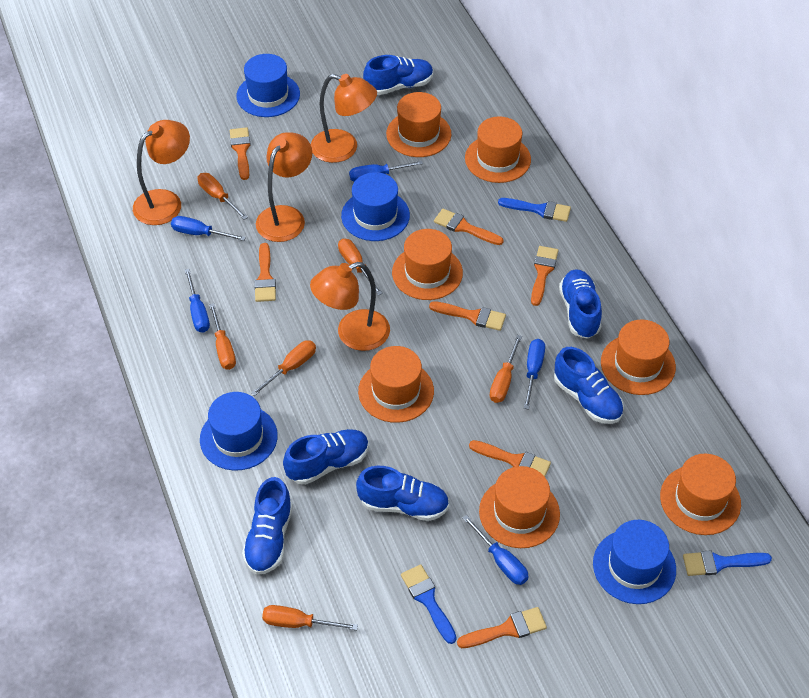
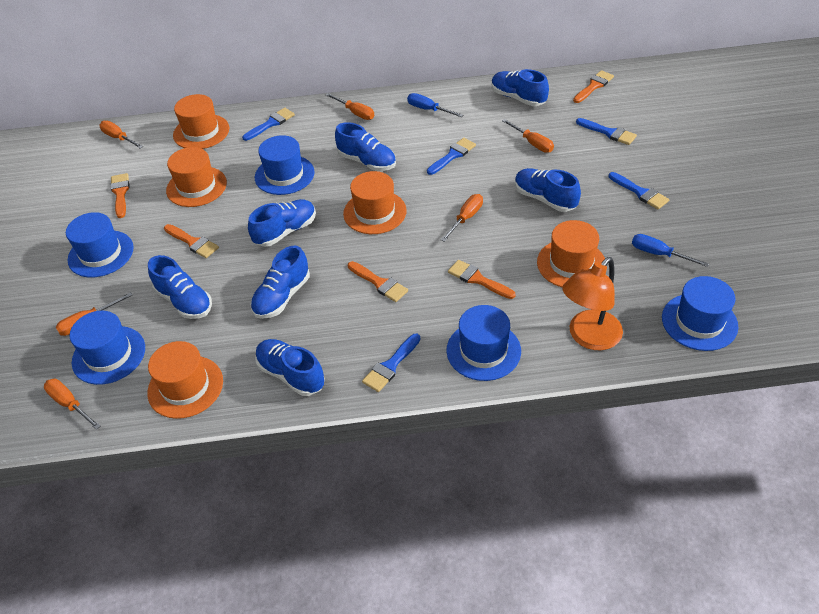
blue brush: 3 -> 5
blue hat: 4 -> 5
blue screwdriver: 5 -> 2
blue shoe: 6 -> 7
orange brush: 7 -> 5
orange hat: 7 -> 5
orange lamp: 4 -> 1

